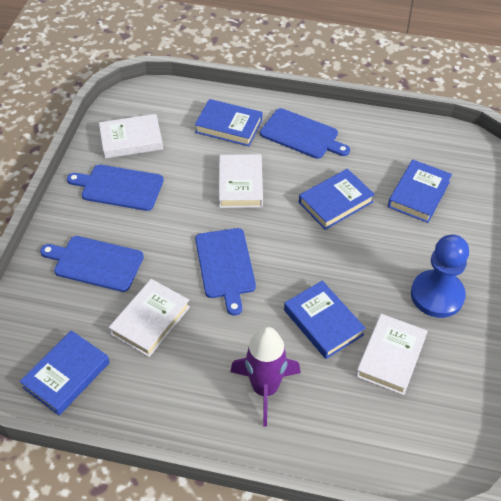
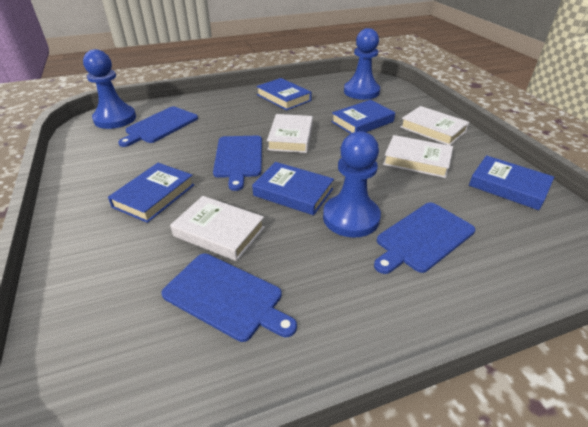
blue pawn: 1 -> 3
purple rocket: 1 -> 0

